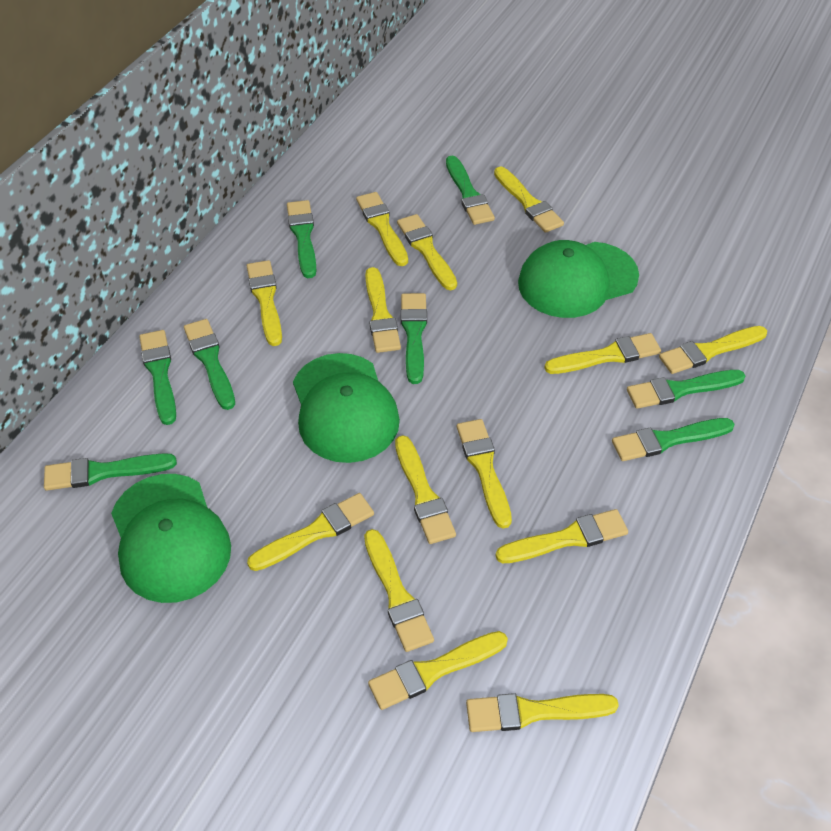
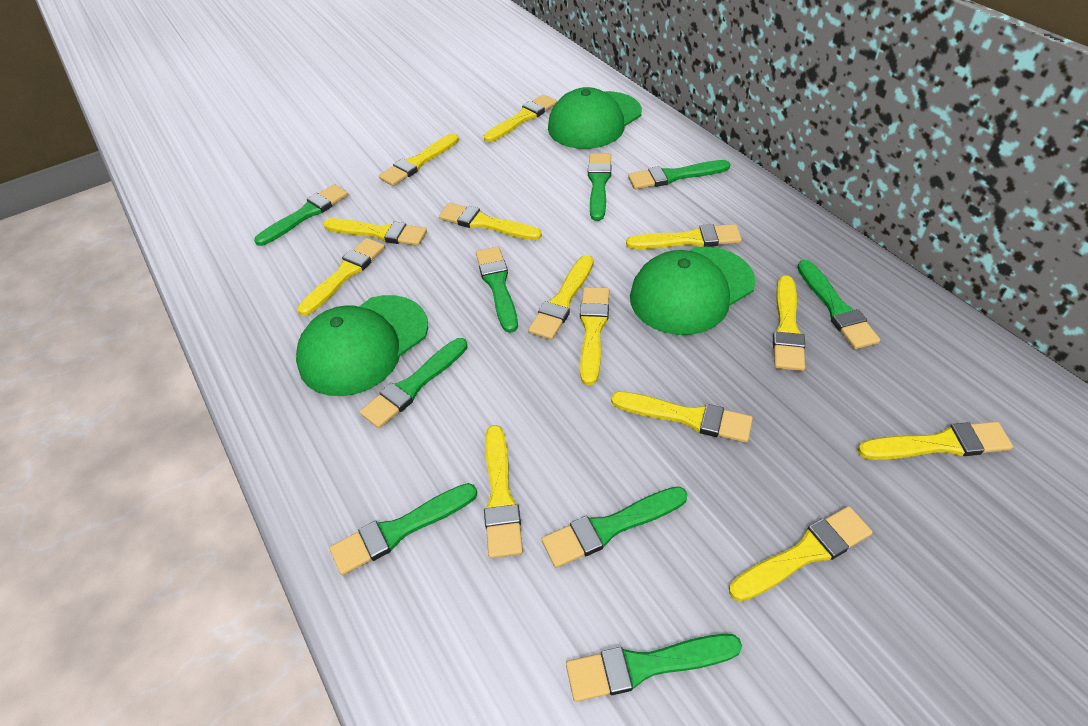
green brush: 8 -> 9
yellow brush: 14 -> 13

